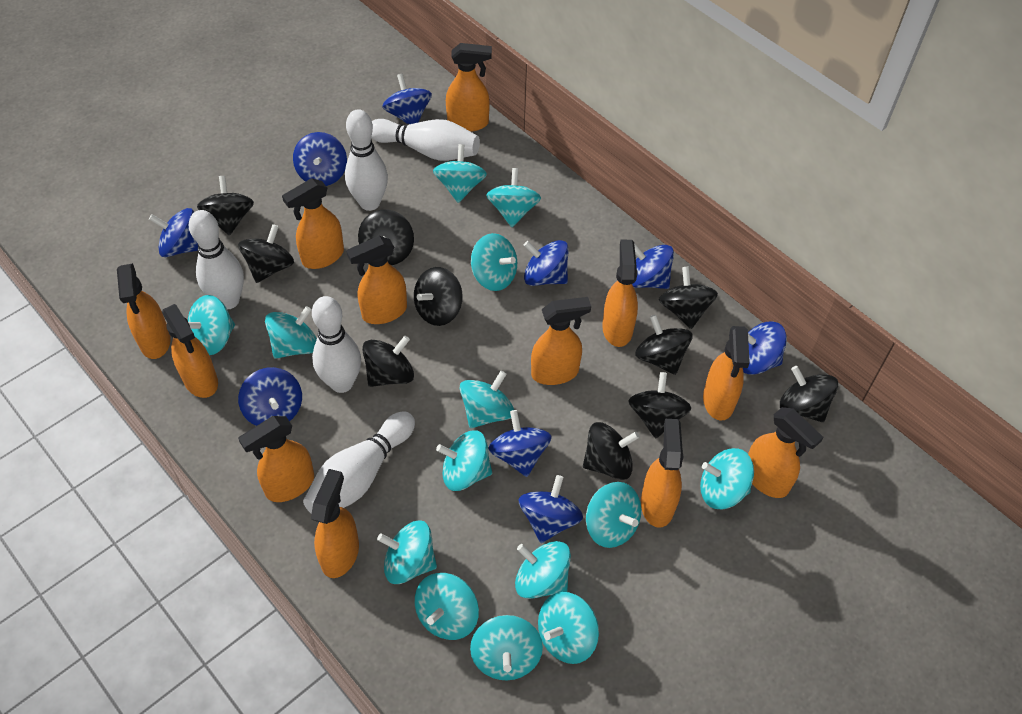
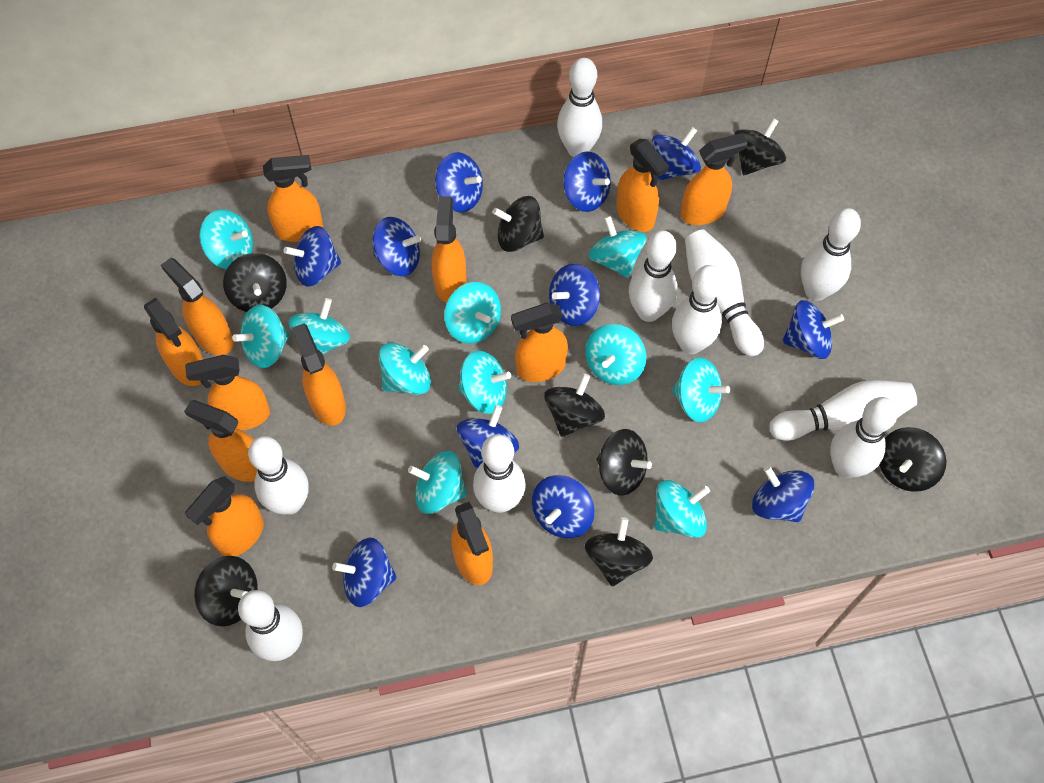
black spinning top: 10 -> 8
blue spinning top: 9 -> 11
turquoise spinning top: 14 -> 11
white bowling pin: 5 -> 10

